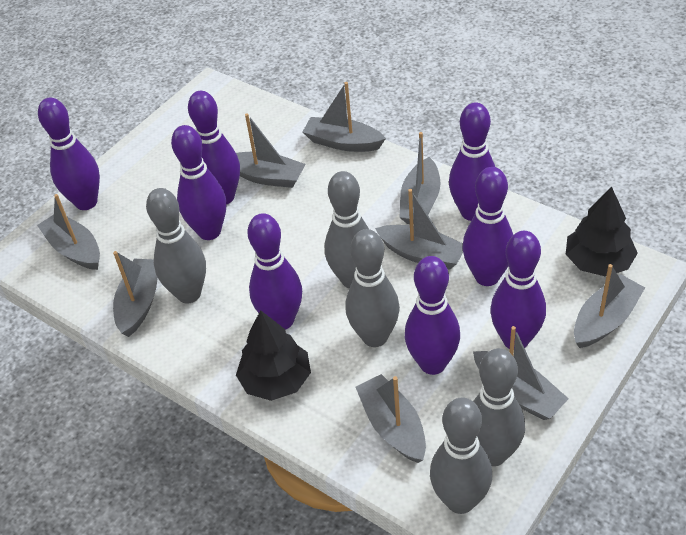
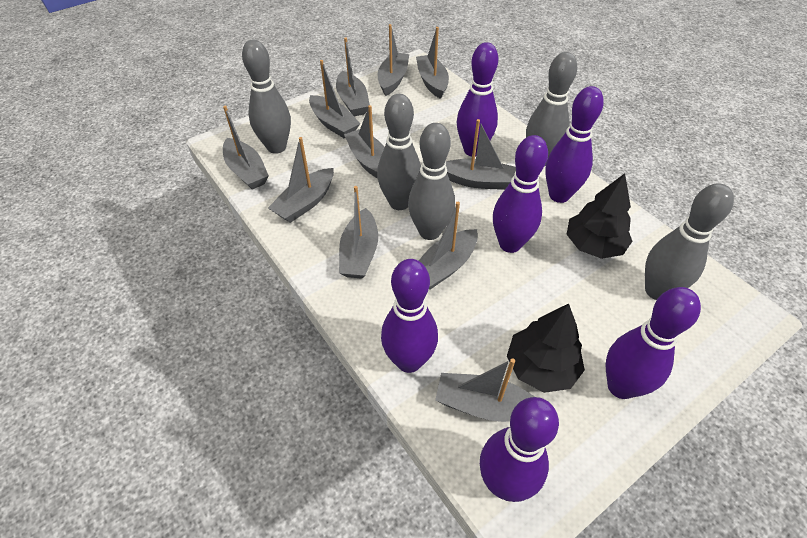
grey boat: 9 -> 11
purple bowling pin: 8 -> 6

